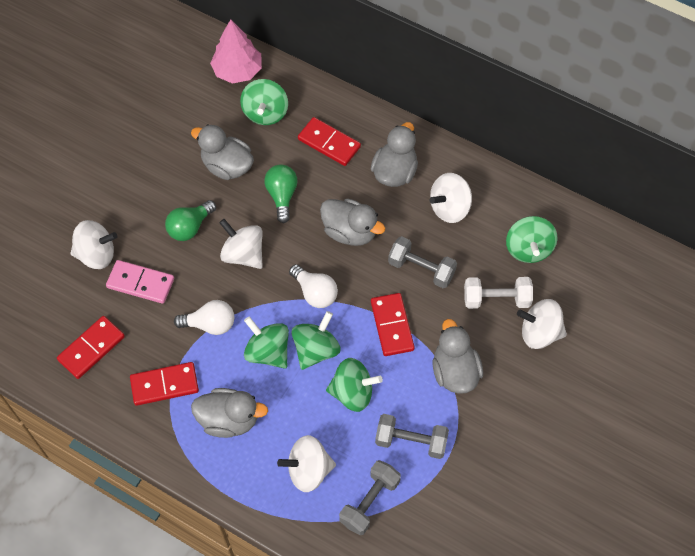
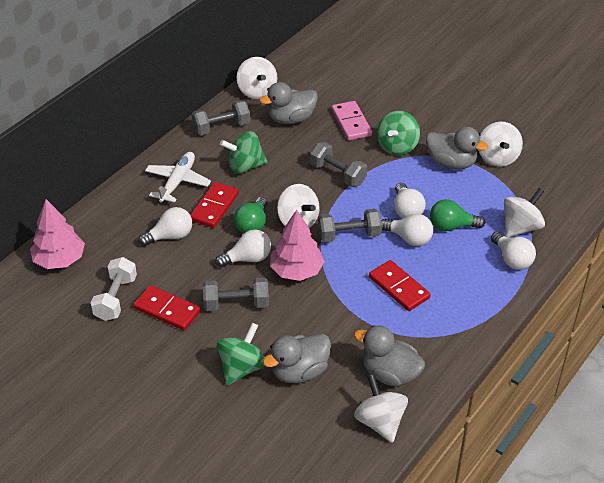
green spinning top: 5 -> 3
grey duck: 5 -> 4
grey dumbbell: 3 -> 4
pink tree: 1 -> 2
red domino: 4 -> 3
white light bulb: 2 -> 5
white plane: 0 -> 1

